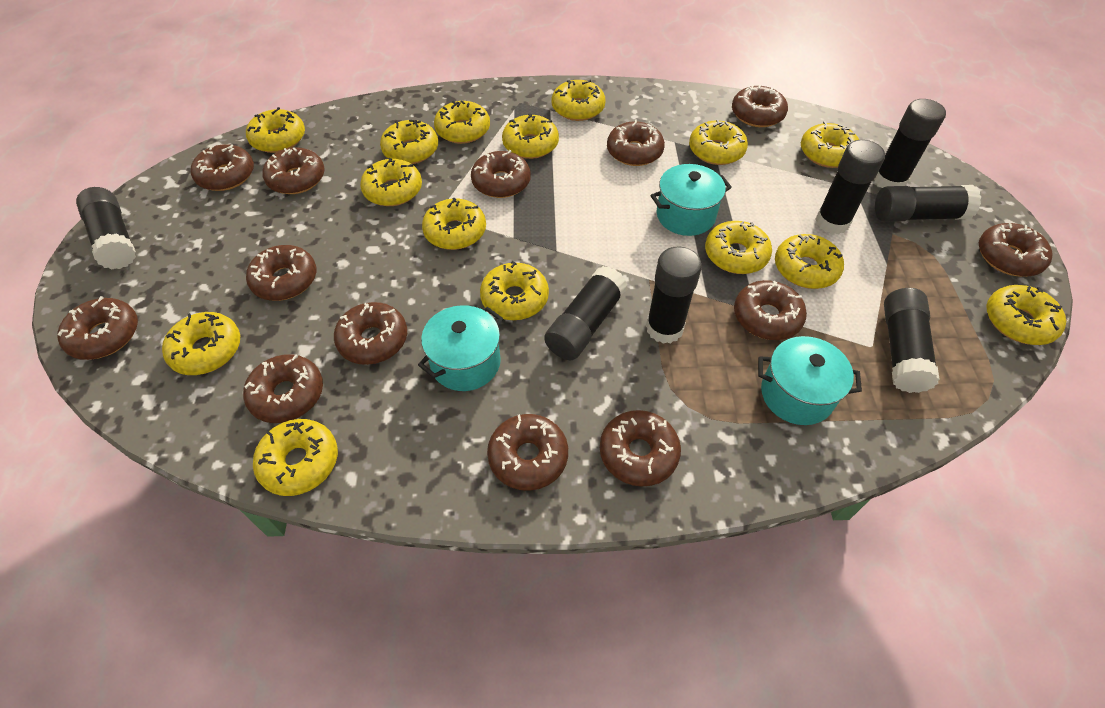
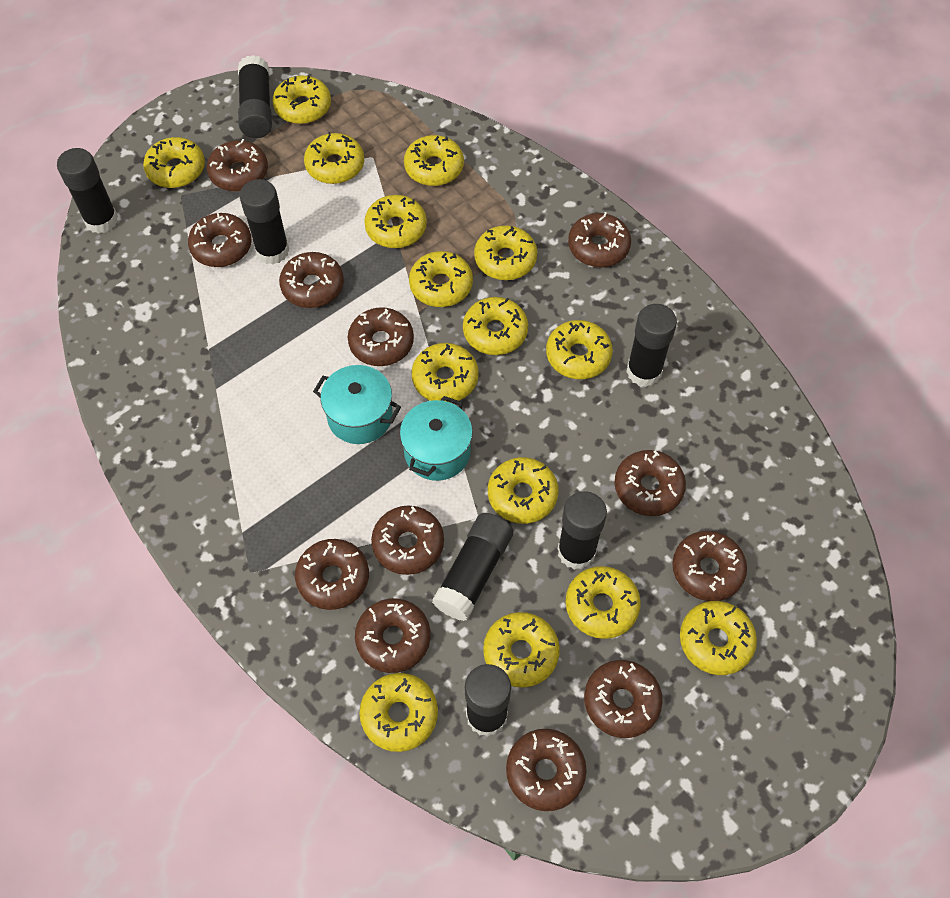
brown donut: 13 -> 12
turquoise pot: 3 -> 2

